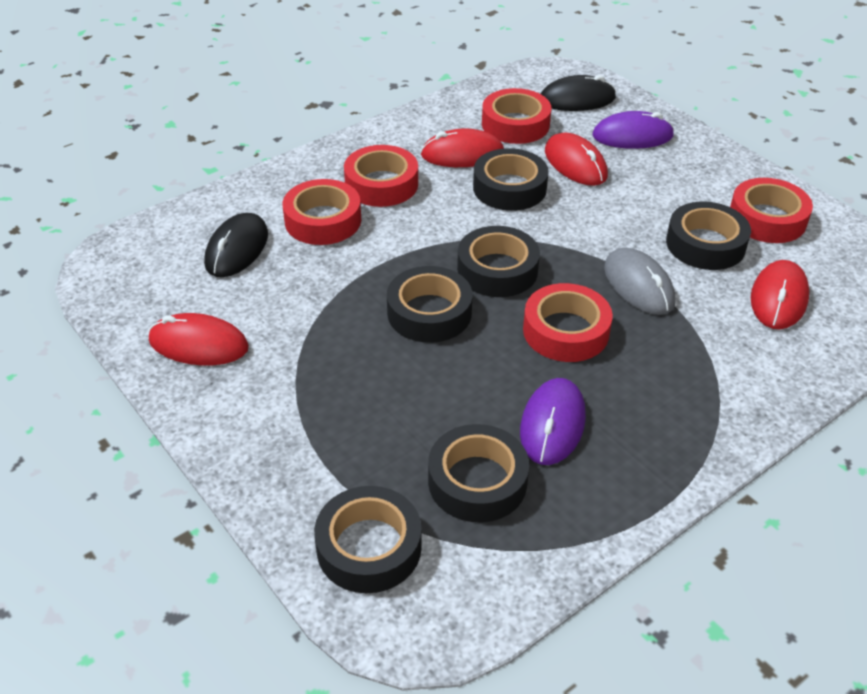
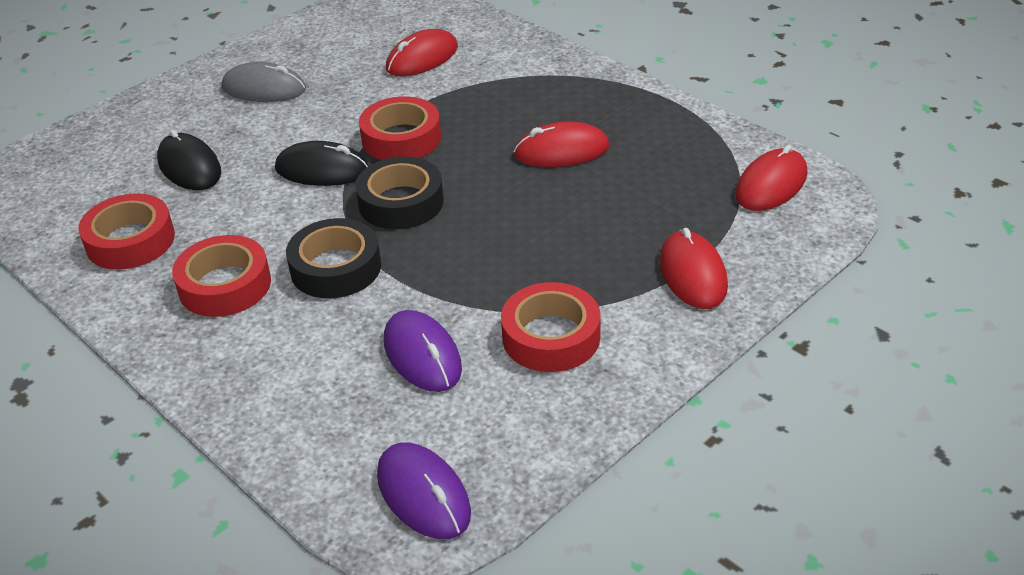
black tape: 6 -> 2
red tape: 5 -> 4

